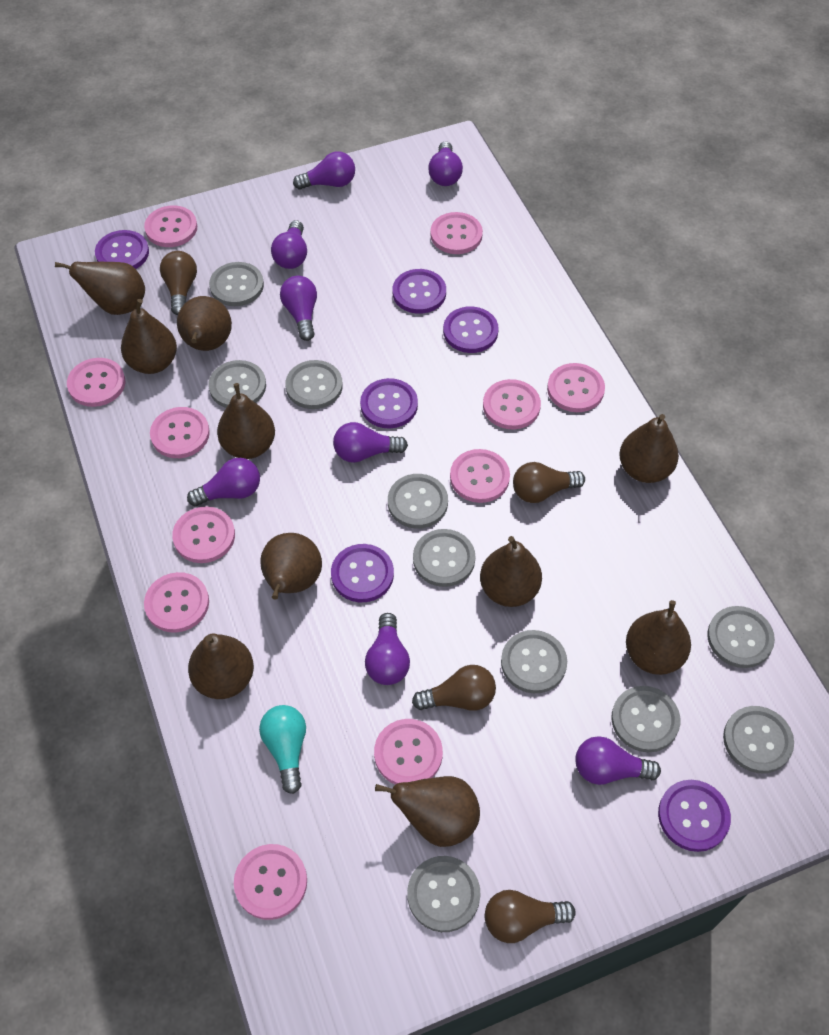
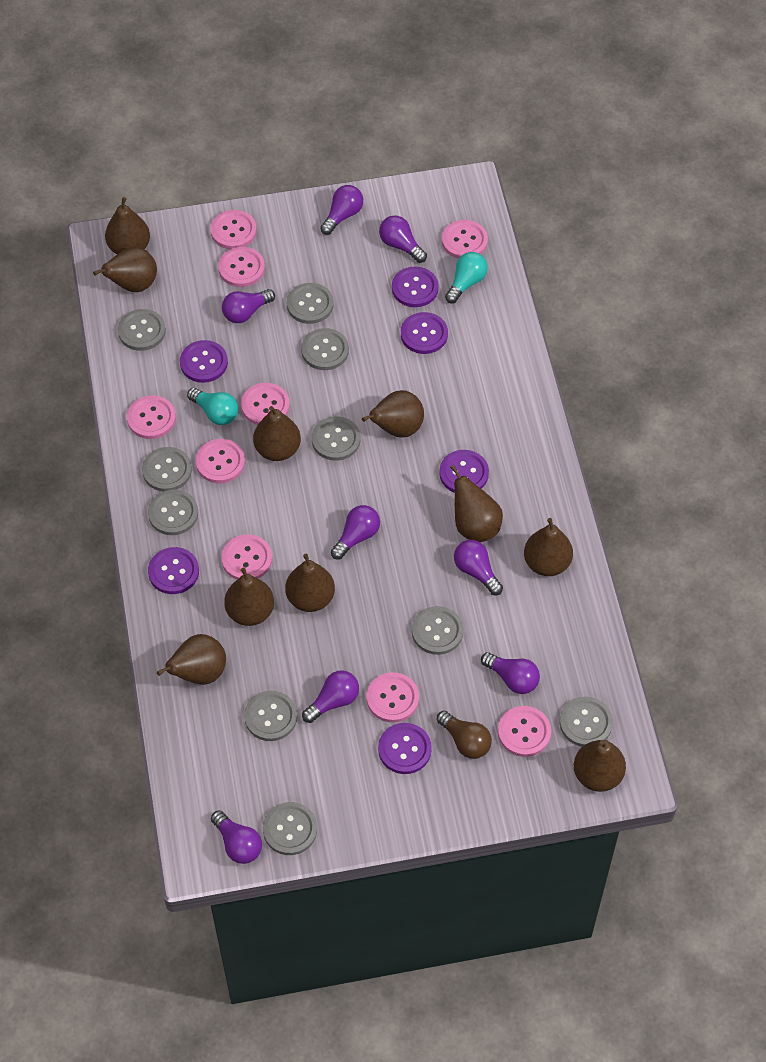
brown light bulb: 4 -> 1
pink button: 11 -> 9
turquoise light bulb: 1 -> 2

